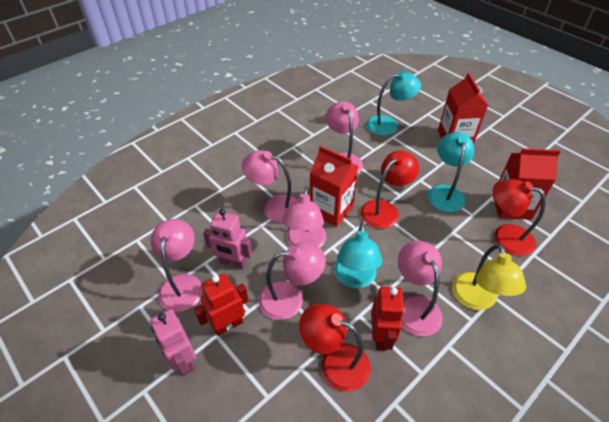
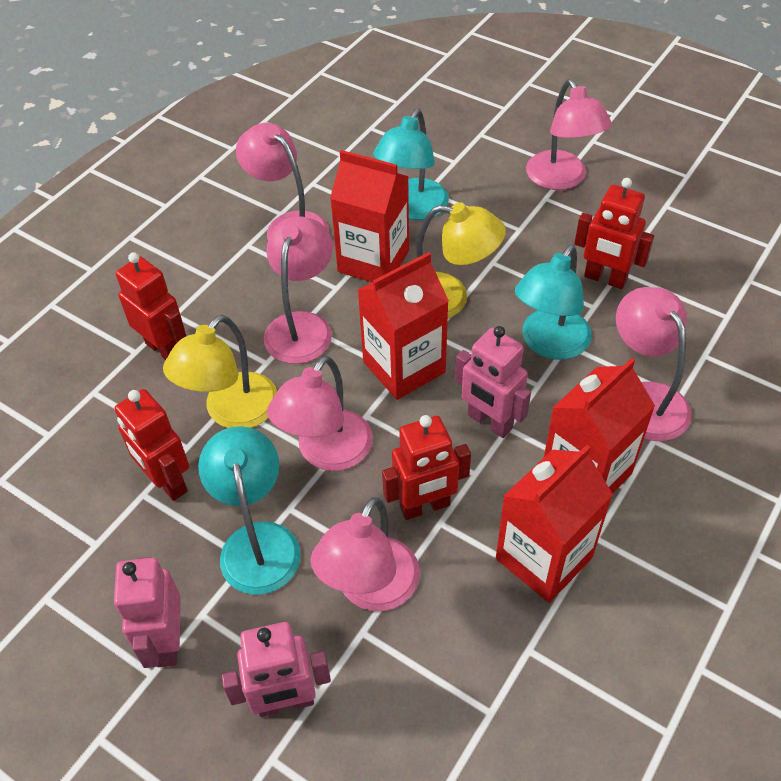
pink robot: 2 -> 3
red carton: 3 -> 4
red lamp: 3 -> 0
red robot: 2 -> 4
yellow lamp: 1 -> 2

